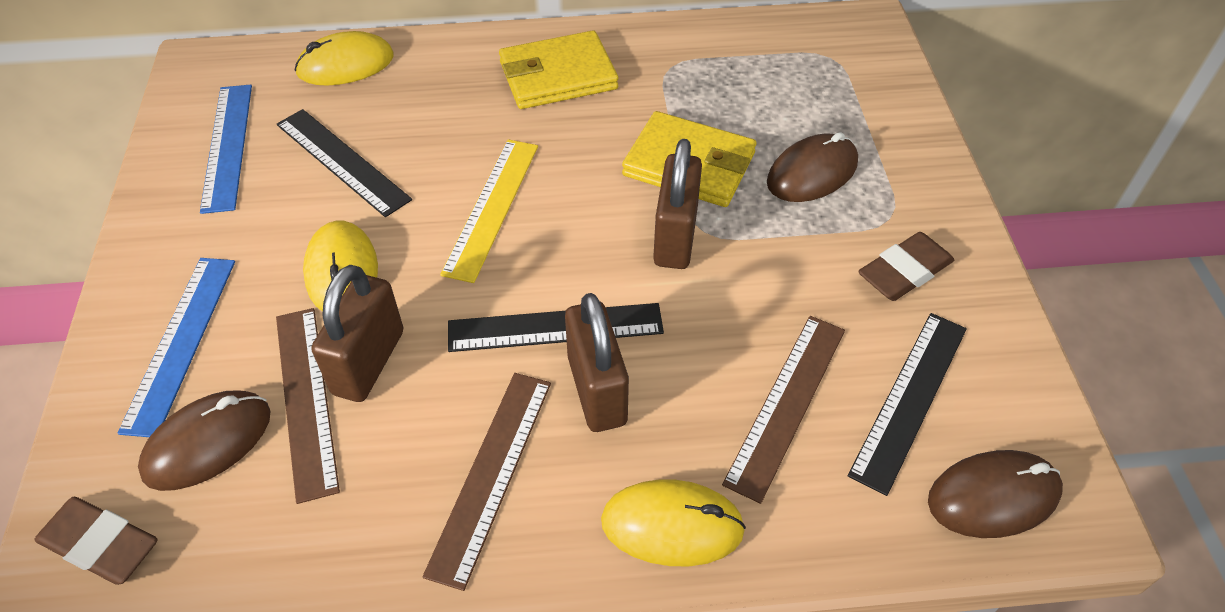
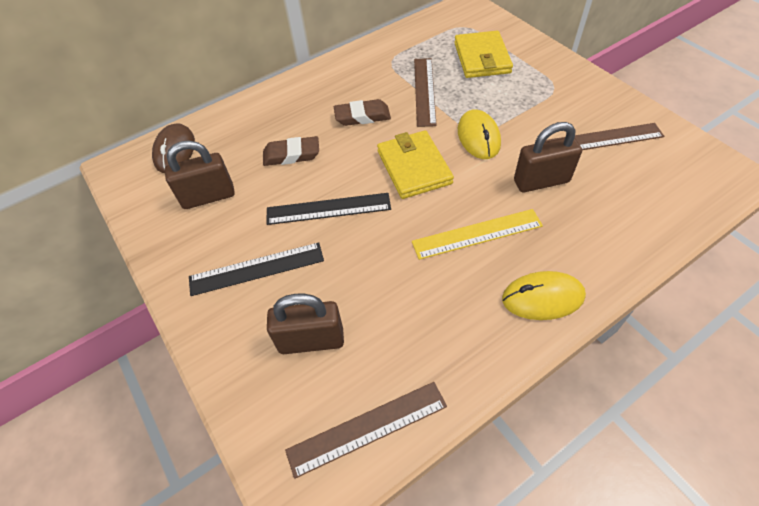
black ruler: 3 -> 2
blue ruler: 2 -> 0
brown mouse: 3 -> 1
yellow mouse: 3 -> 2

